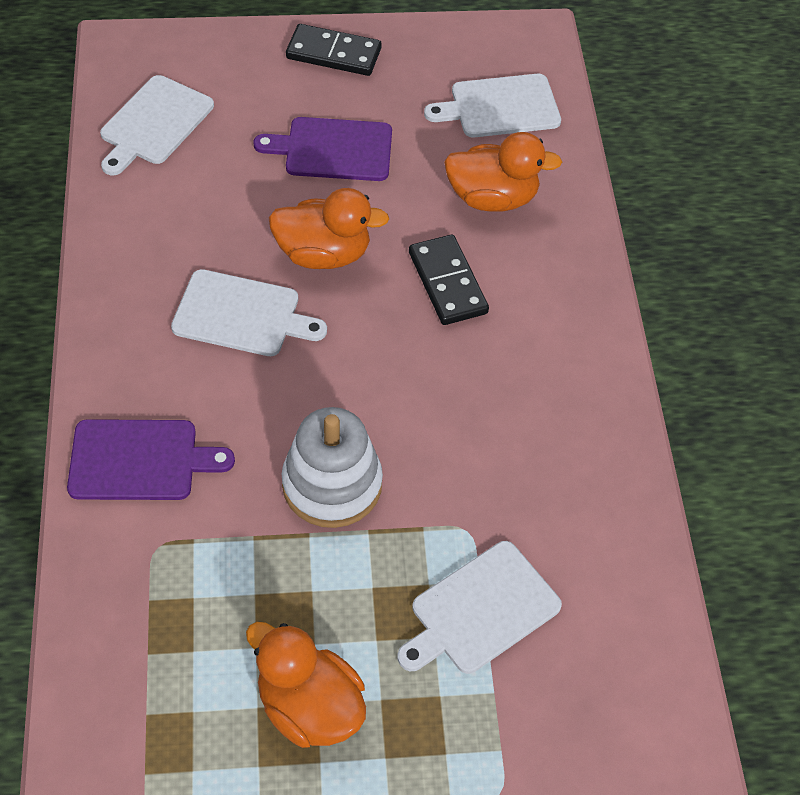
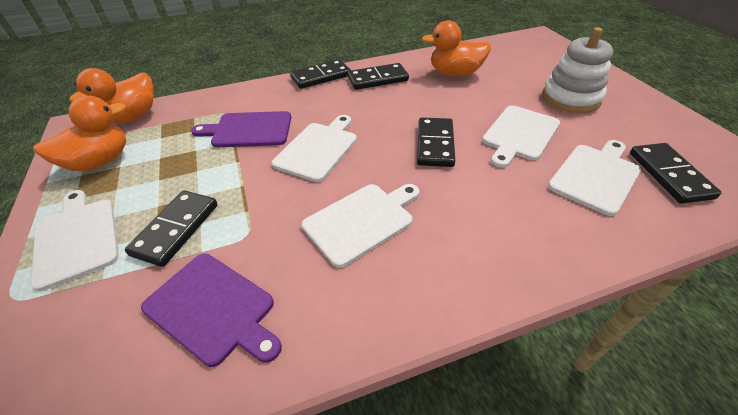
black domino: 2 -> 5
white cutting board: 4 -> 5

